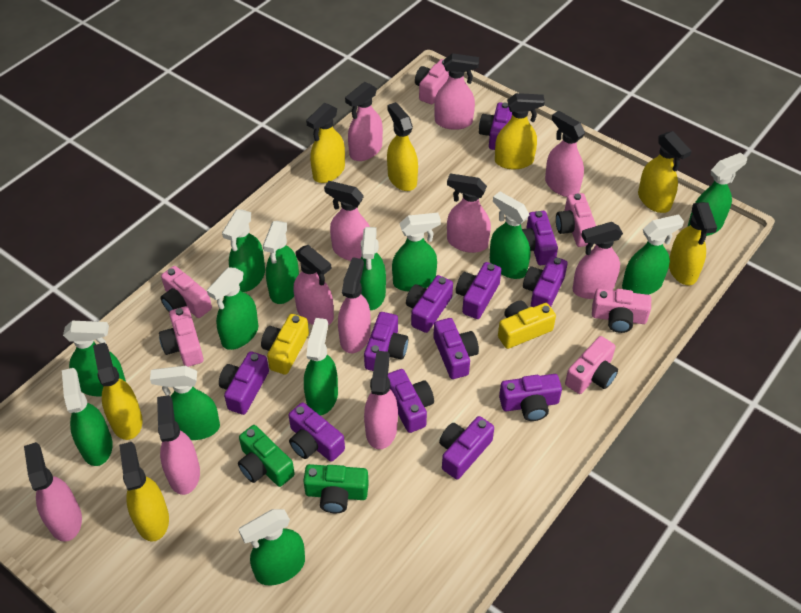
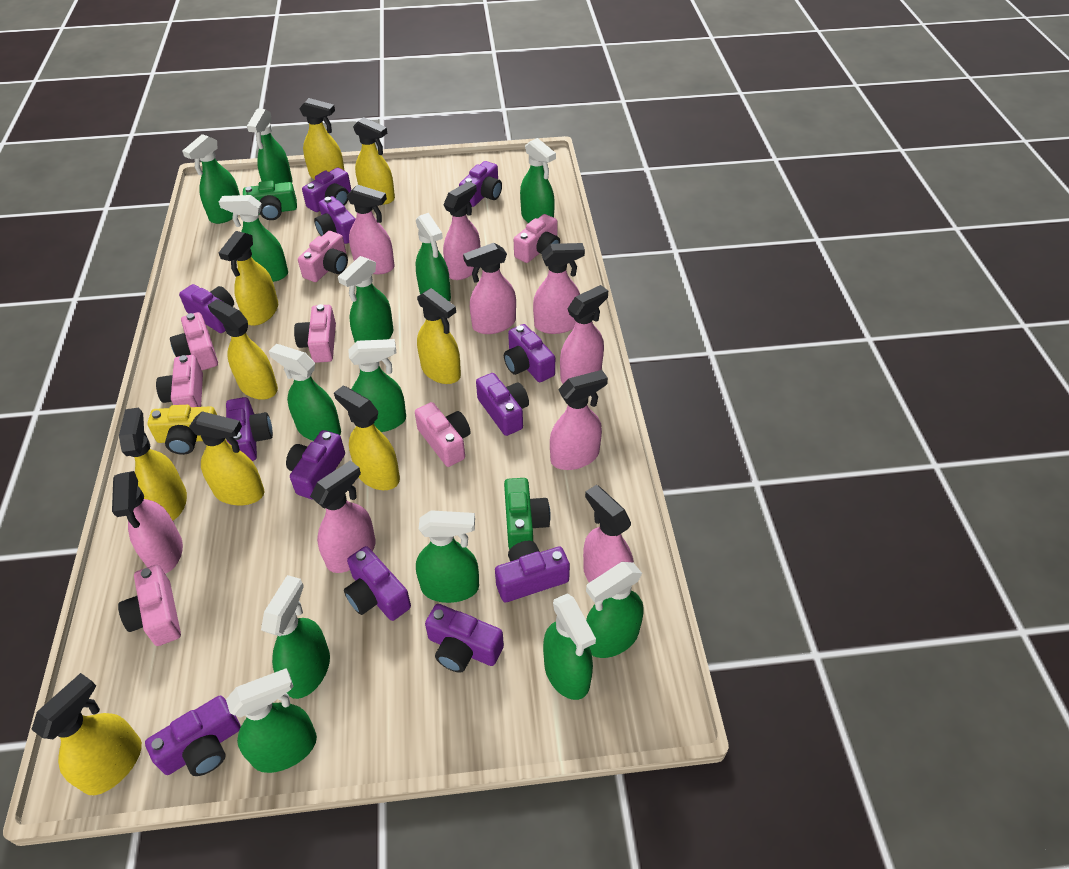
pink camera: 6 -> 7
pink spray bottle: 11 -> 9
yellow camera: 2 -> 1
yellow spray bottle: 7 -> 9

